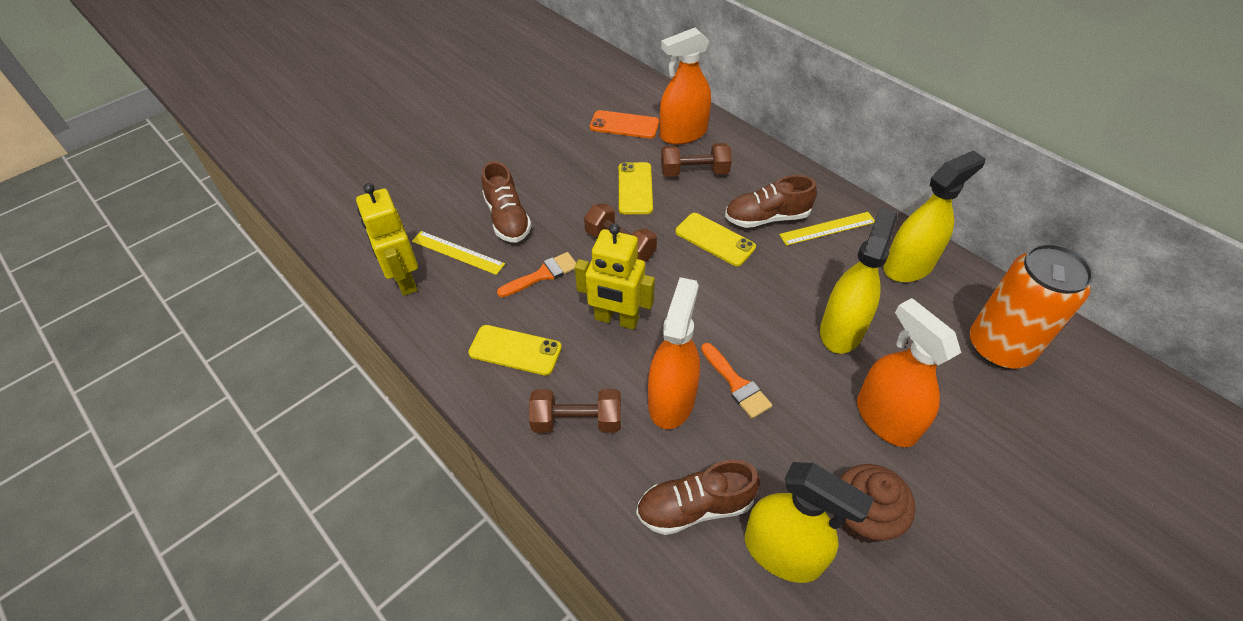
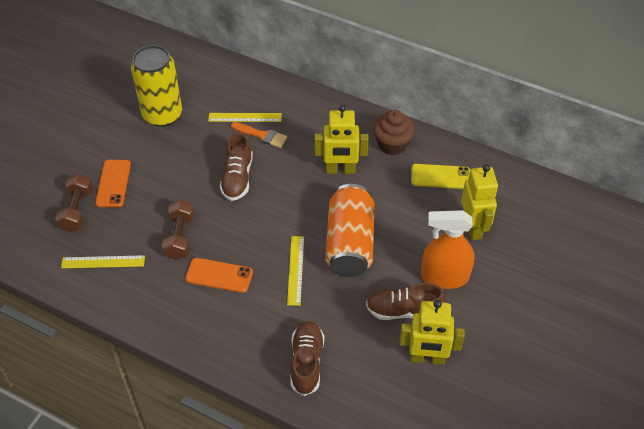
brown dumbbell: 3 -> 2
orange brush: 2 -> 1
orange phone: 1 -> 2
orange spray bottle: 3 -> 1
yellow can: 0 -> 1
yellow phone: 3 -> 1
yellow robot: 2 -> 3
yellow ruler: 2 -> 3
yellow spray bottle: 3 -> 0

